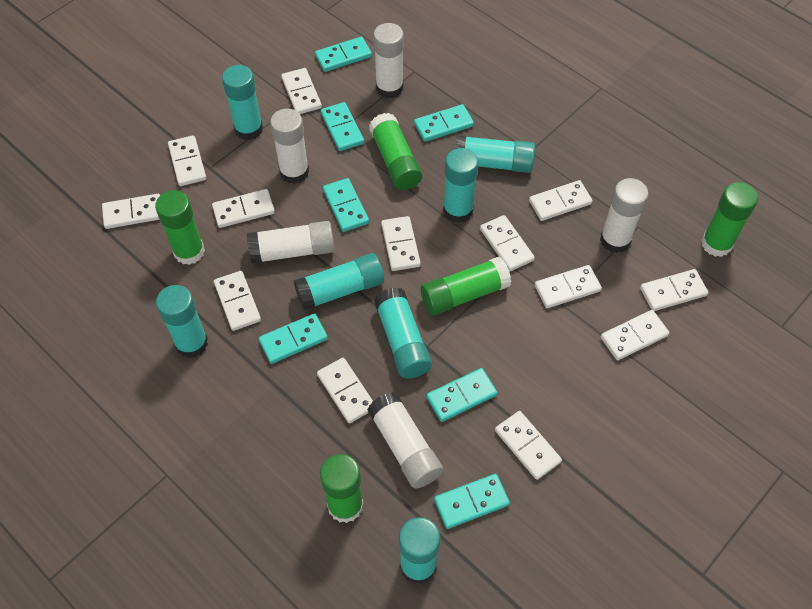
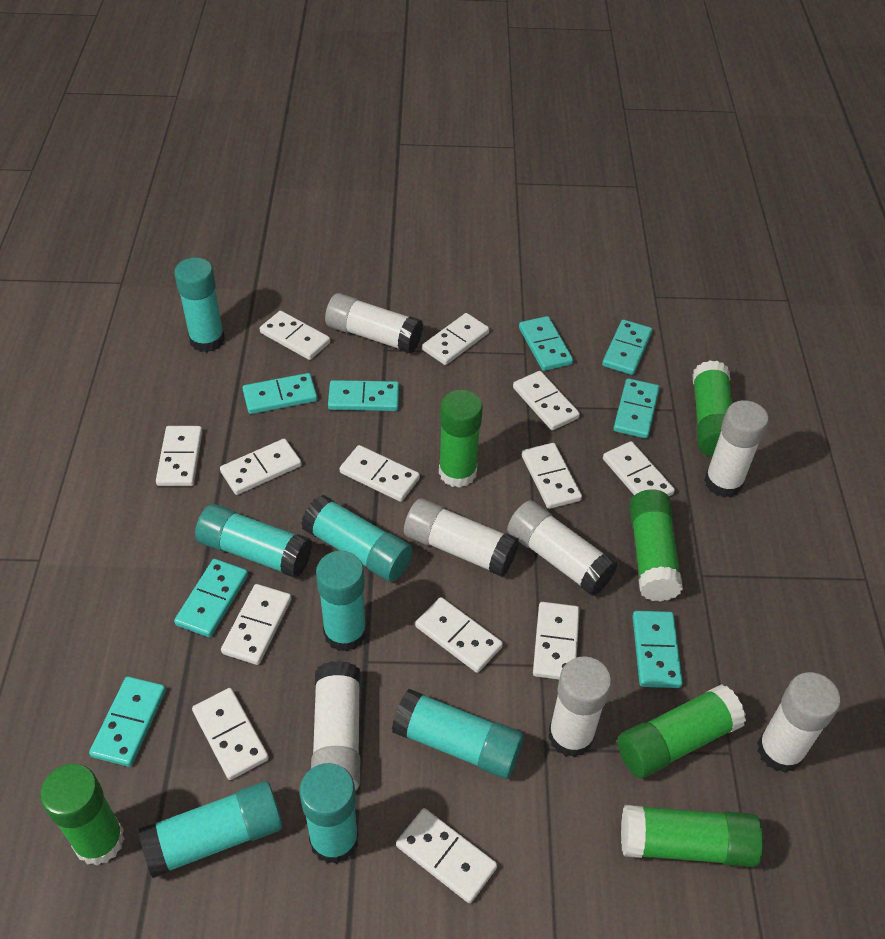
green glue stick: 5 -> 6
turquoise domino: 7 -> 8
white glue stick: 5 -> 7

